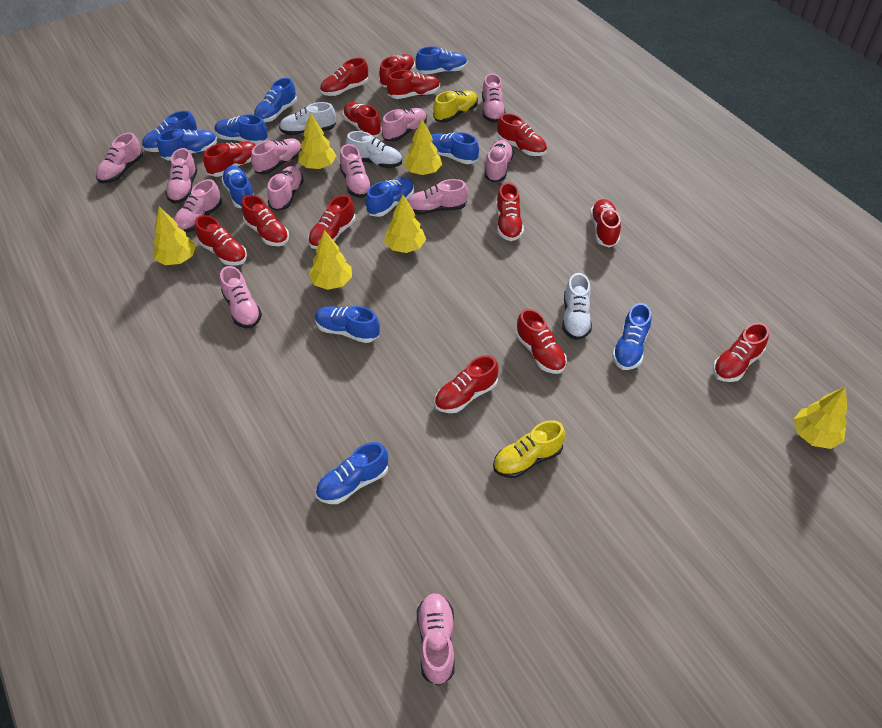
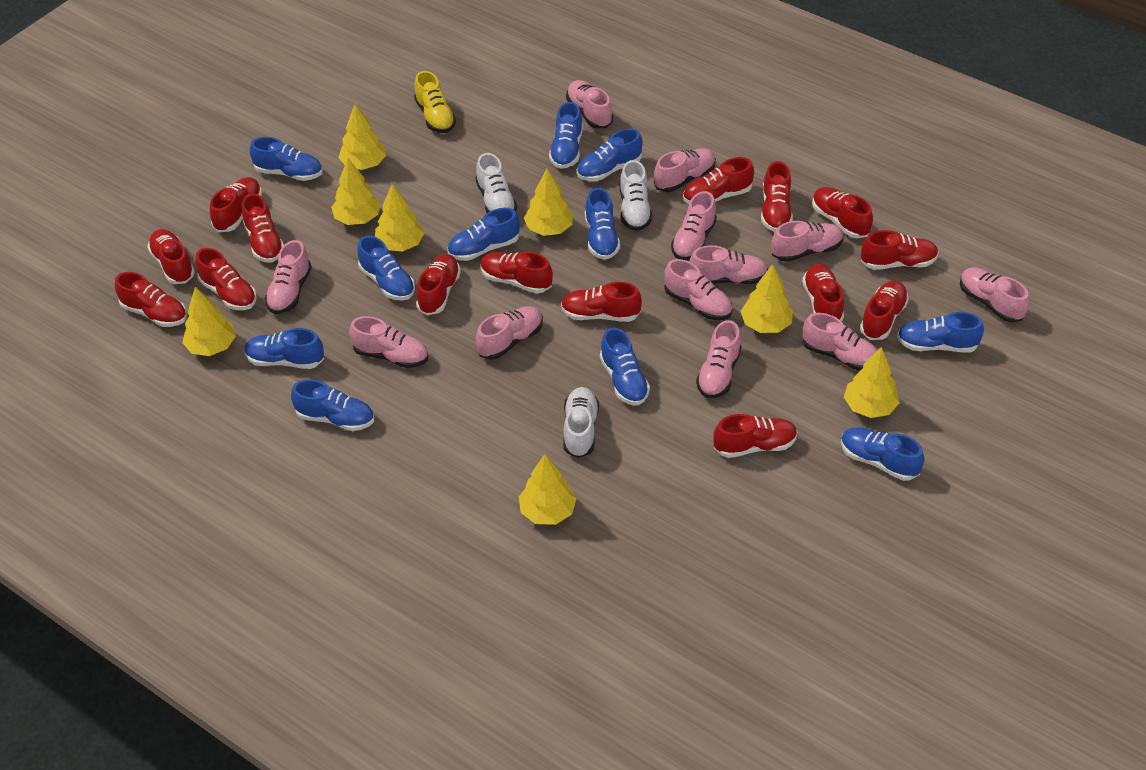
red shoe: 14 -> 15
yellow shoe: 2 -> 1
yellow tree: 6 -> 8

